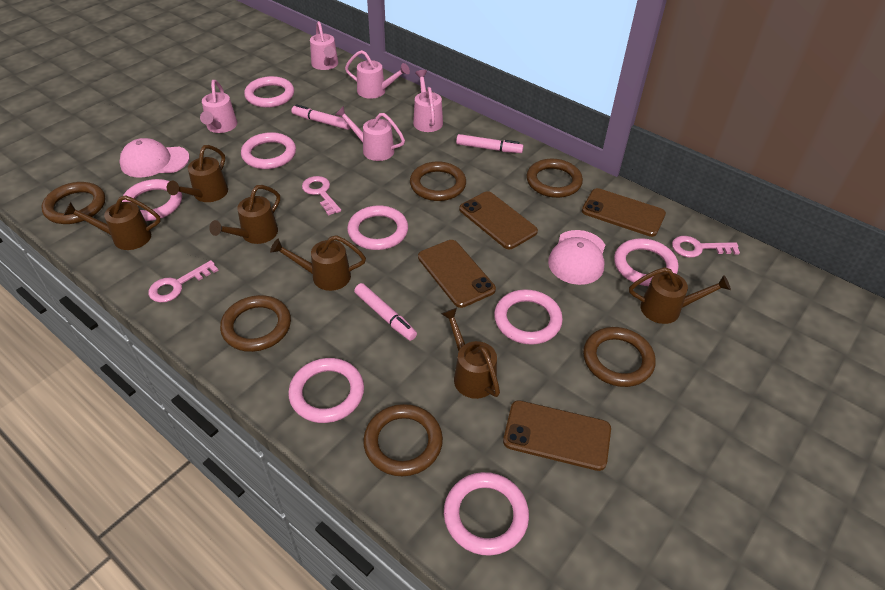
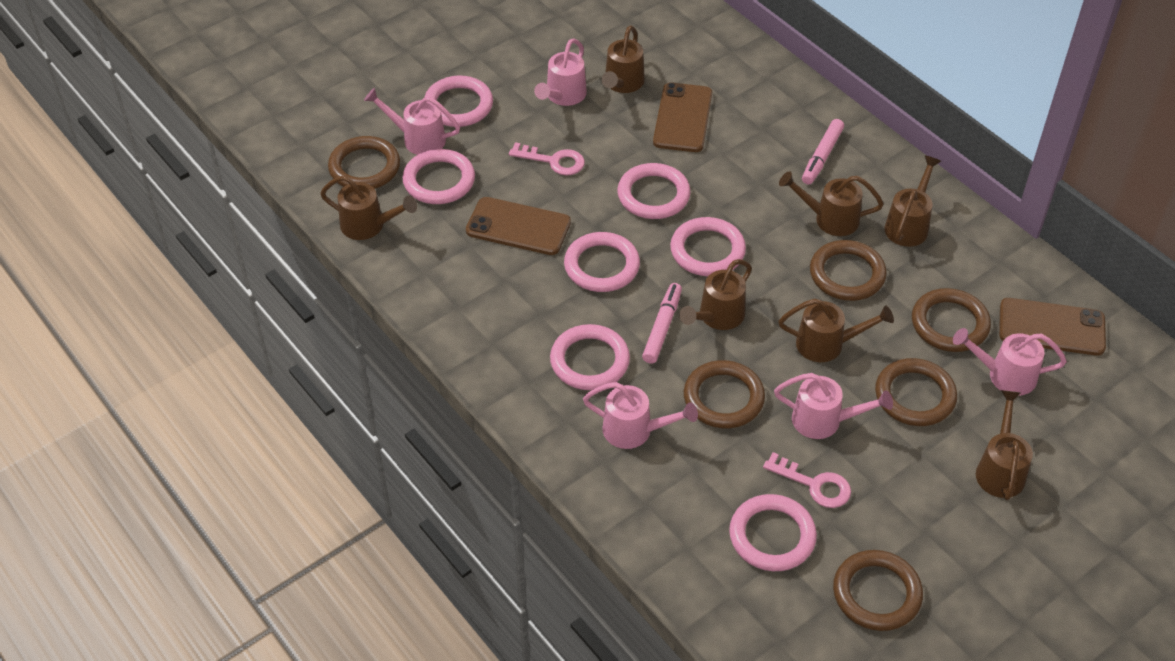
brown phone: 4 -> 3
brown watering can: 6 -> 7
pink cap: 2 -> 0
pink key: 3 -> 2
pink marker: 3 -> 2
pink ring: 8 -> 7

